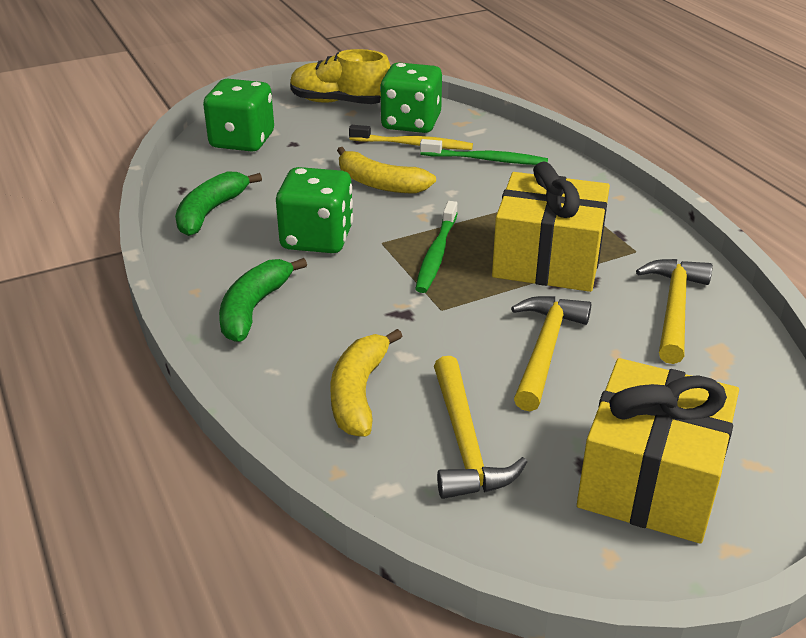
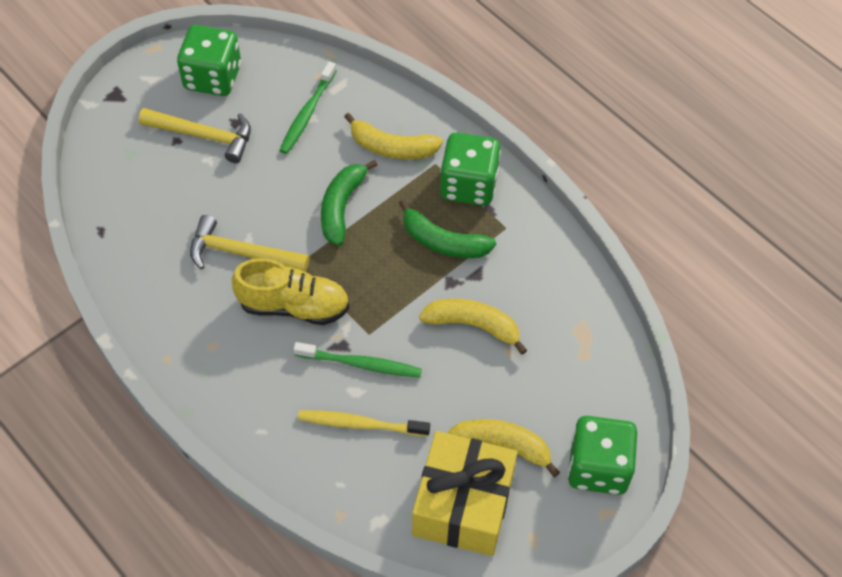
yellow banana: 2 -> 3
yellow gift: 2 -> 1
yellow hammer: 3 -> 2

